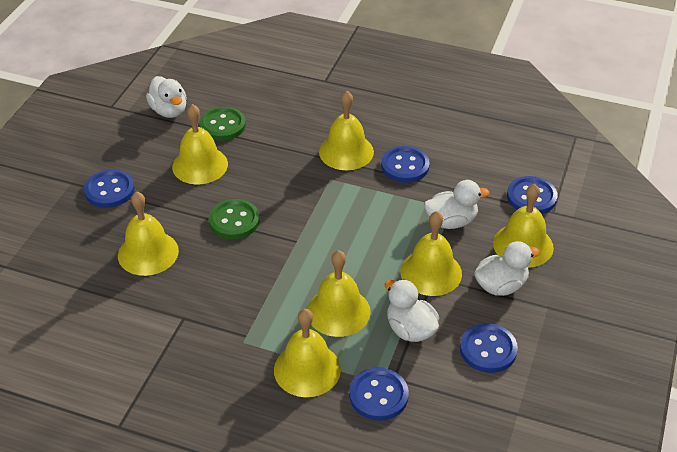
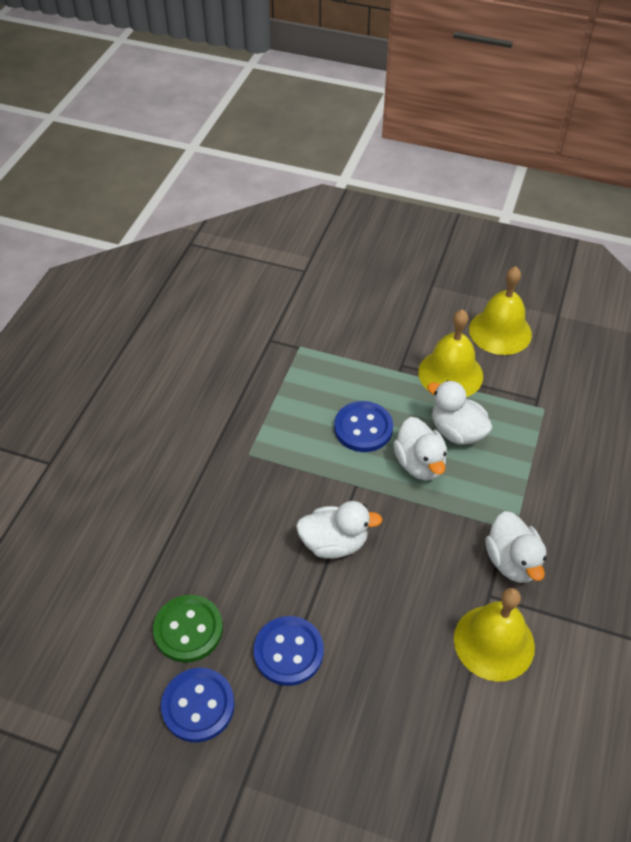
blue button: 5 -> 3
green button: 2 -> 1
yellow bell: 7 -> 3

